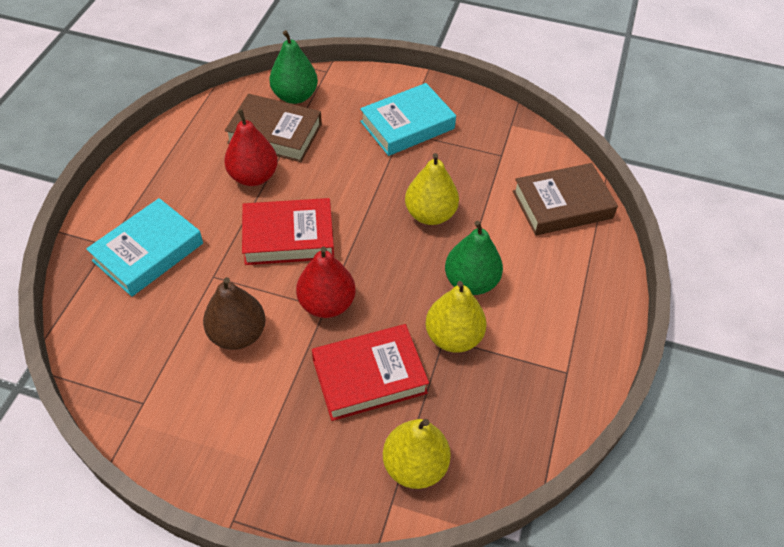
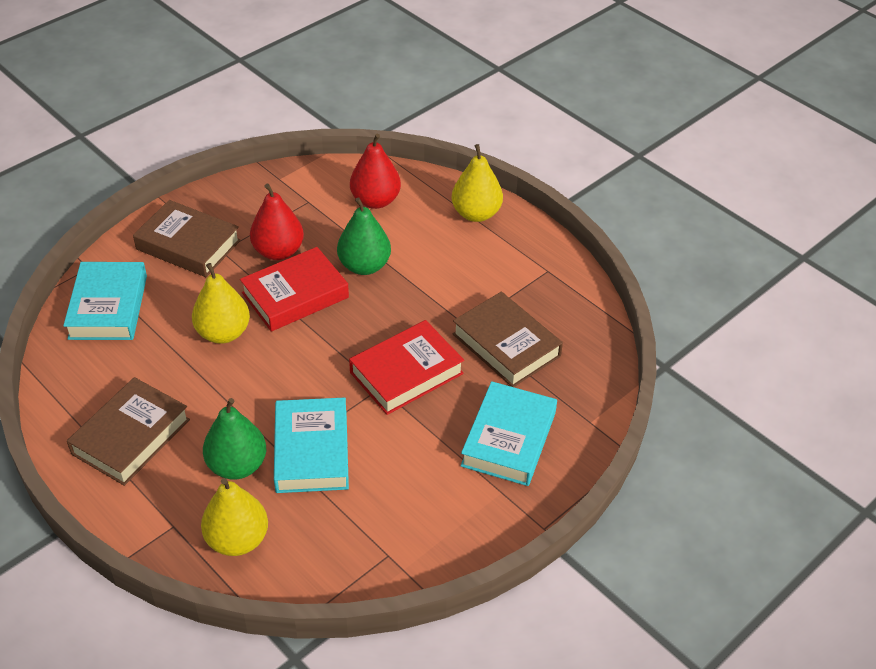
brown book: 2 -> 3
brown pear: 1 -> 0
turquoise book: 2 -> 3

